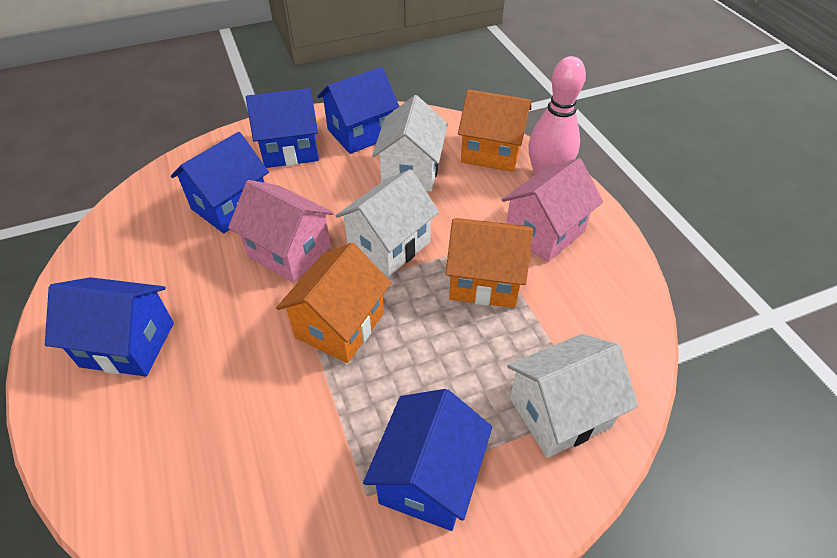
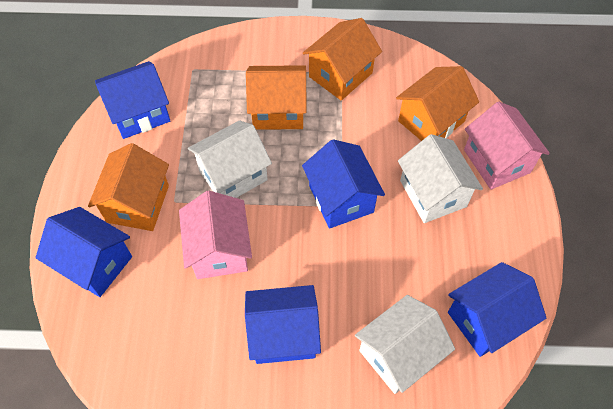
orange house: 3 -> 4
pink bowling pin: 1 -> 0

